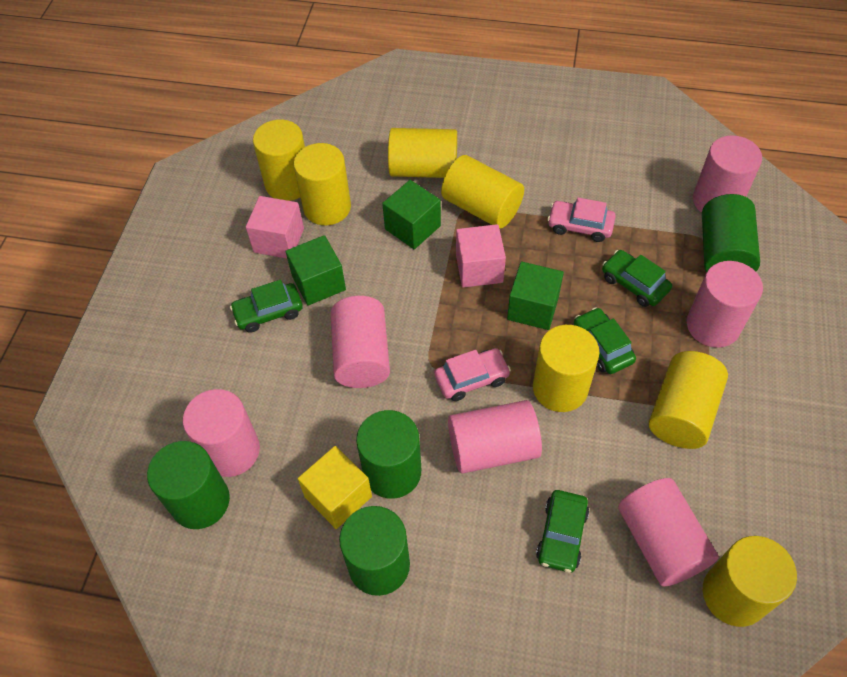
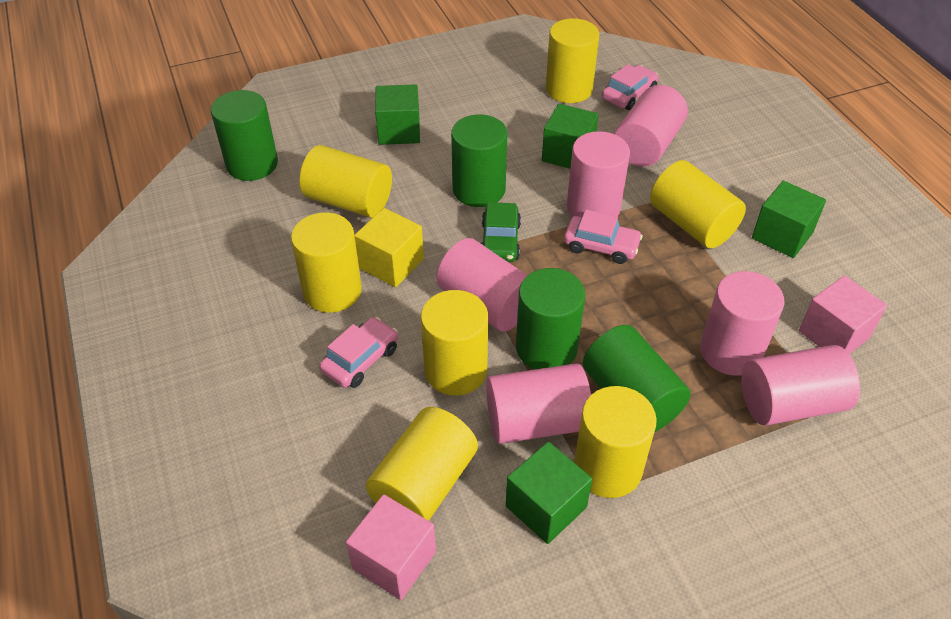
green car: 4 -> 1
green cube: 3 -> 4
pink car: 2 -> 3

